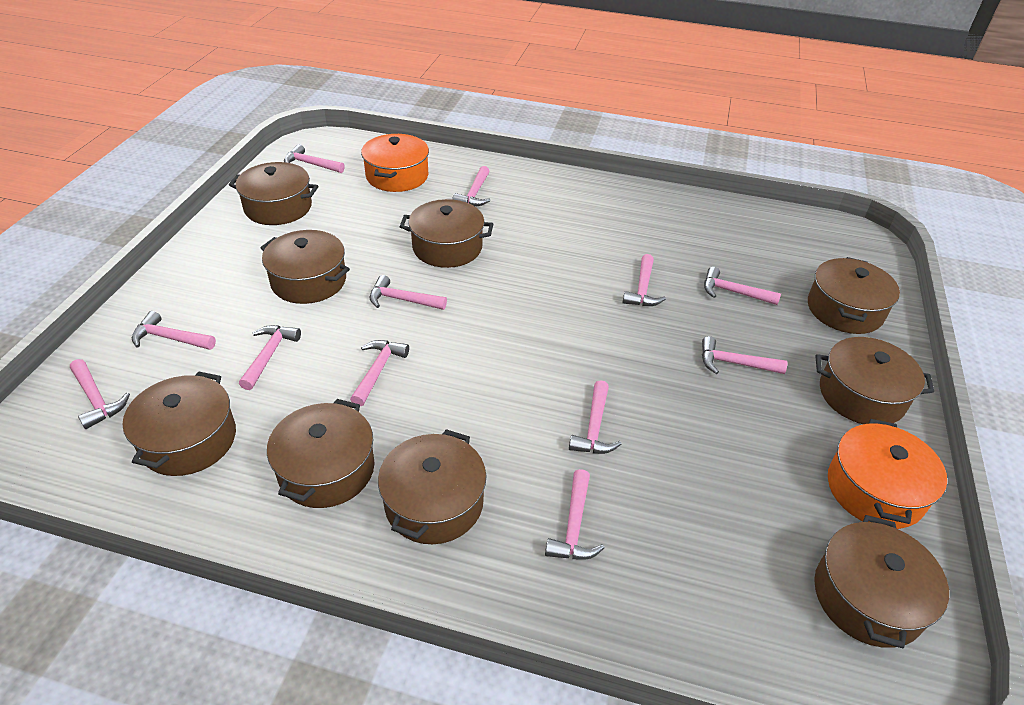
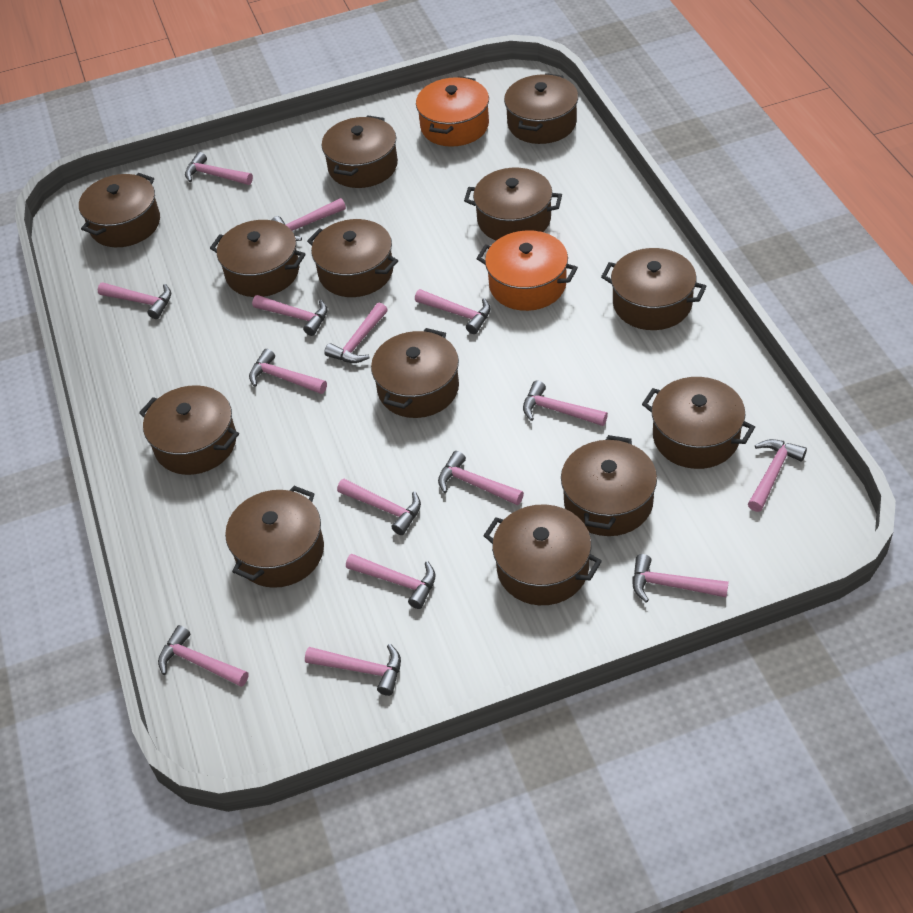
brown pot: 9 -> 13
pink hammer: 12 -> 15

